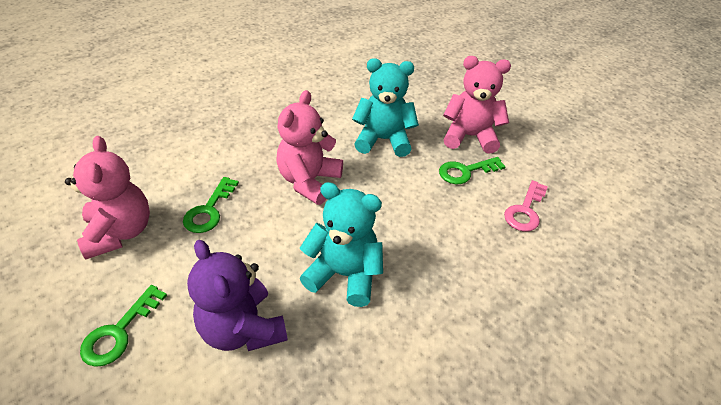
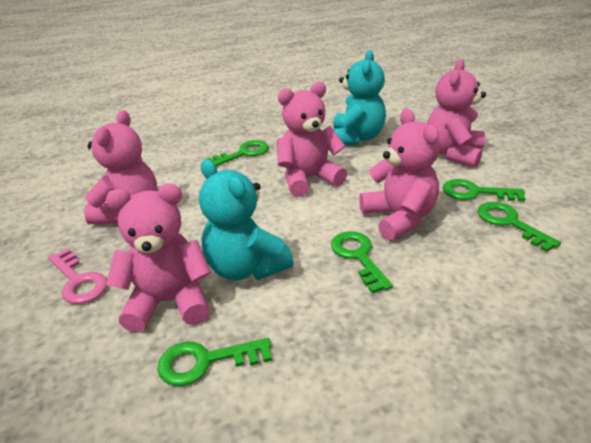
green key: 3 -> 5
pink teddy bear: 3 -> 5
purple teddy bear: 1 -> 0

